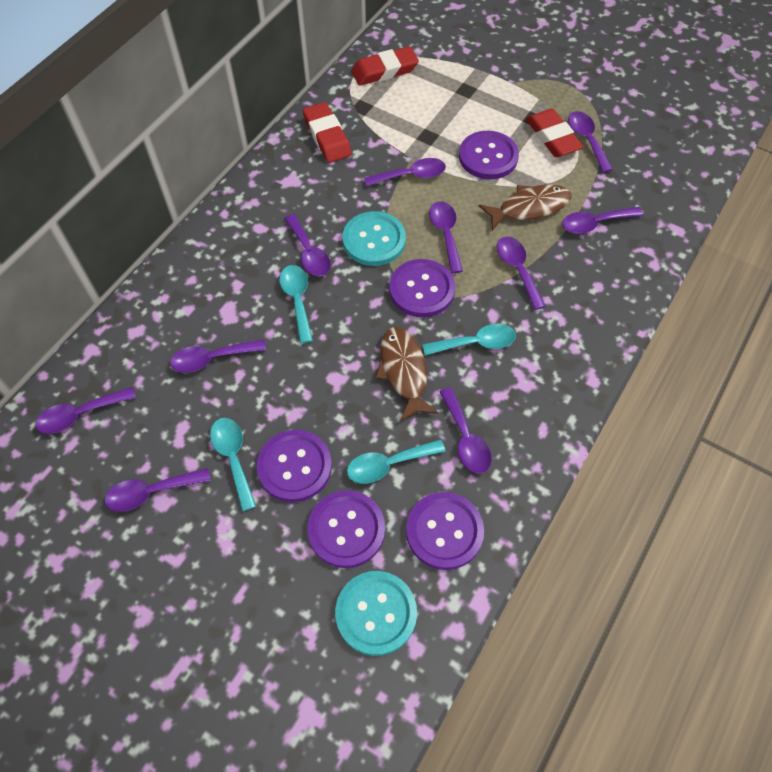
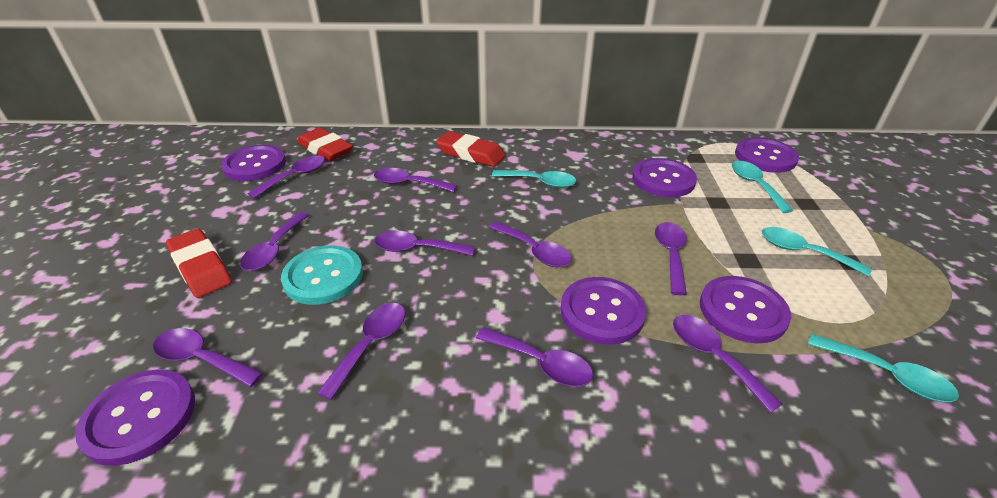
brown fish: 2 -> 0
purple button: 5 -> 6
turquoise button: 2 -> 1

